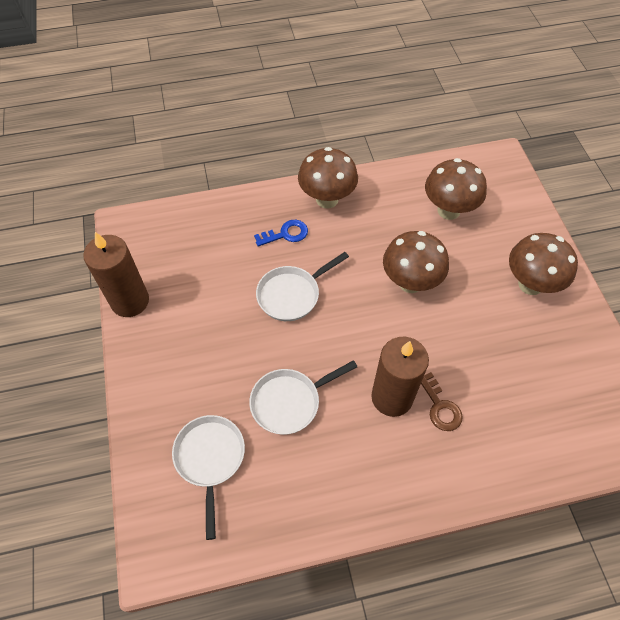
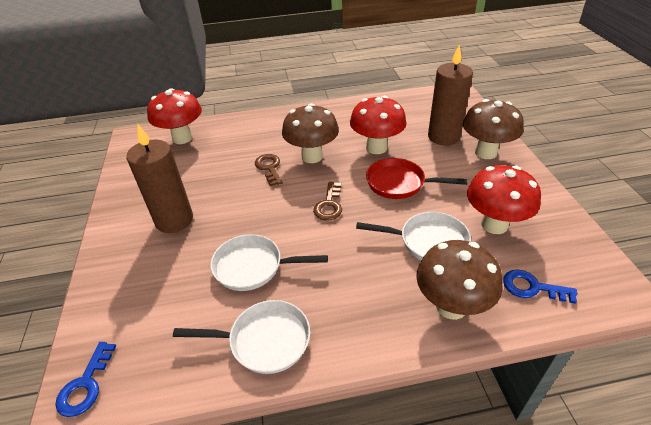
blue key: 1 -> 2
brown key: 1 -> 2
brown mushroom: 4 -> 3
red mushroom: 0 -> 3
red pan: 0 -> 1

